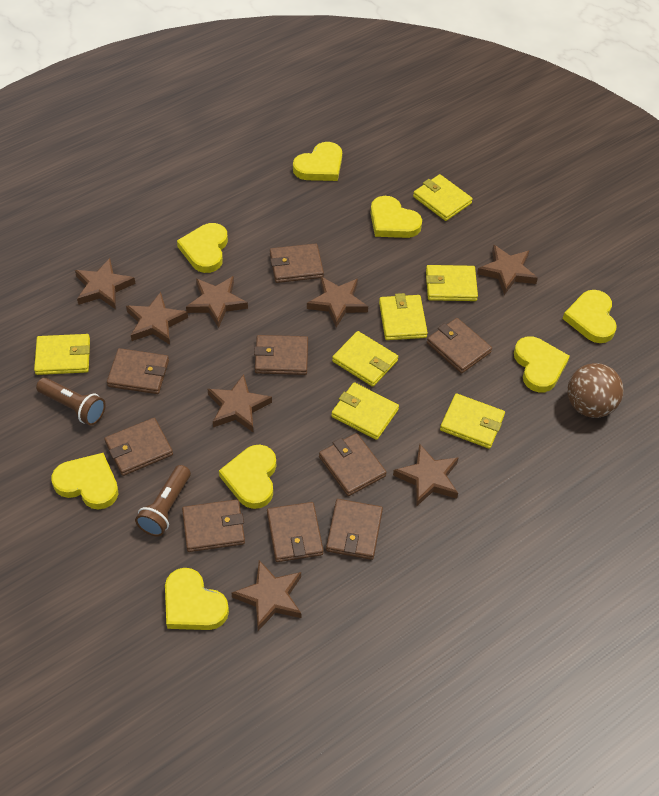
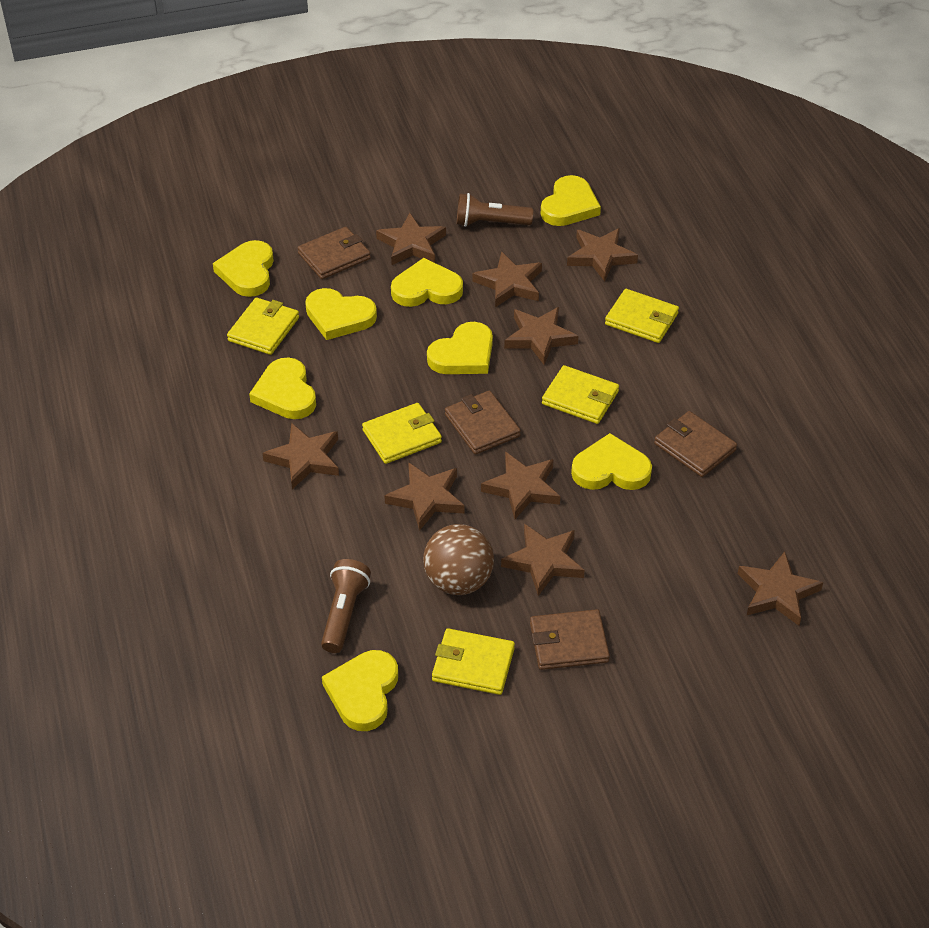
brown star: 8 -> 9
brown wallet: 9 -> 4
yellow wallet: 7 -> 5

